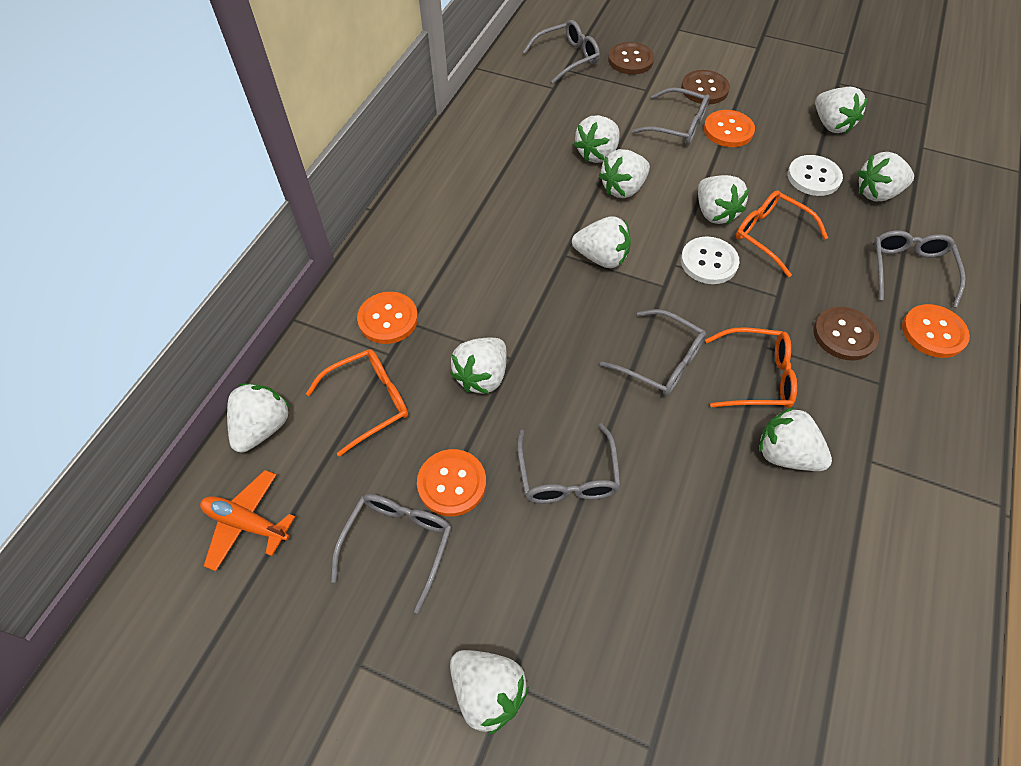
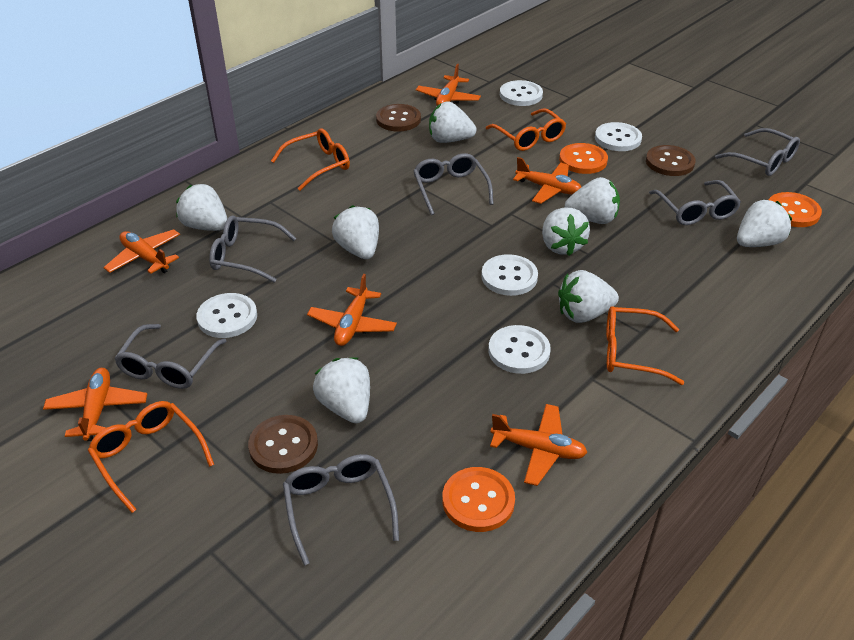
orange button: 4 -> 3
orange glasses: 3 -> 4
orange plane: 1 -> 6
white button: 2 -> 5
white strawberry: 10 -> 8

